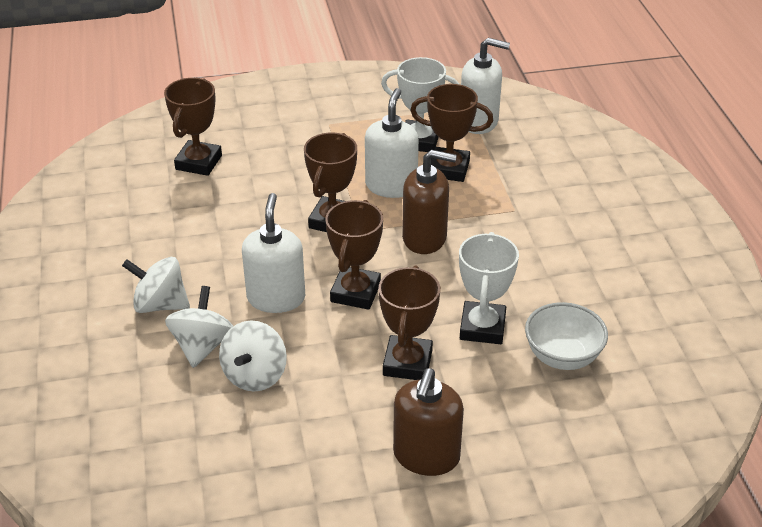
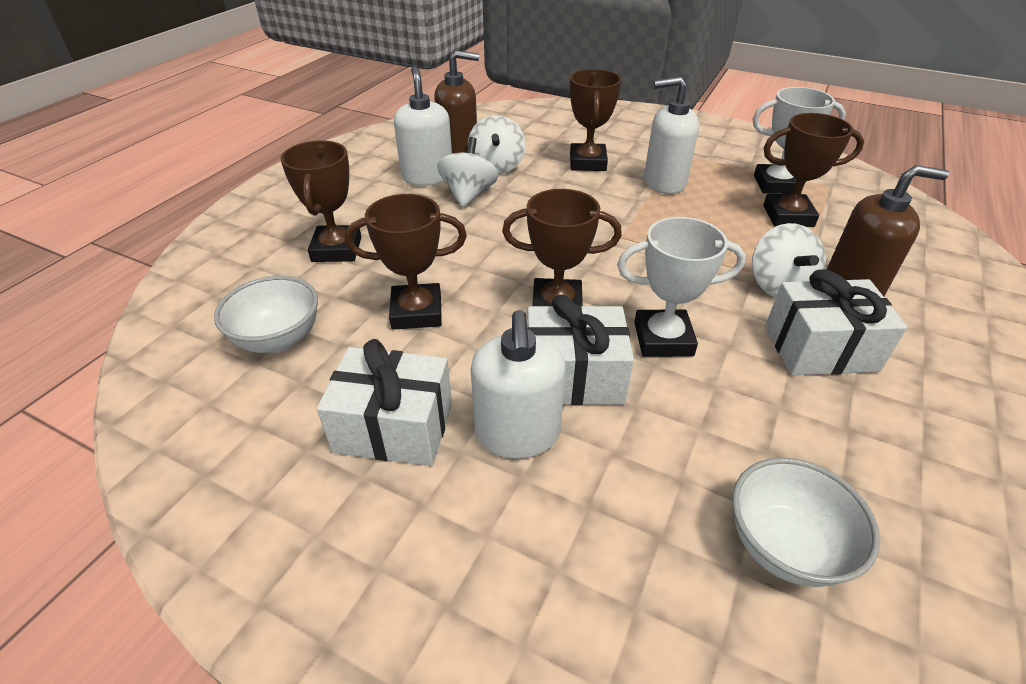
white bowl: 1 -> 2
white gift: 0 -> 3

